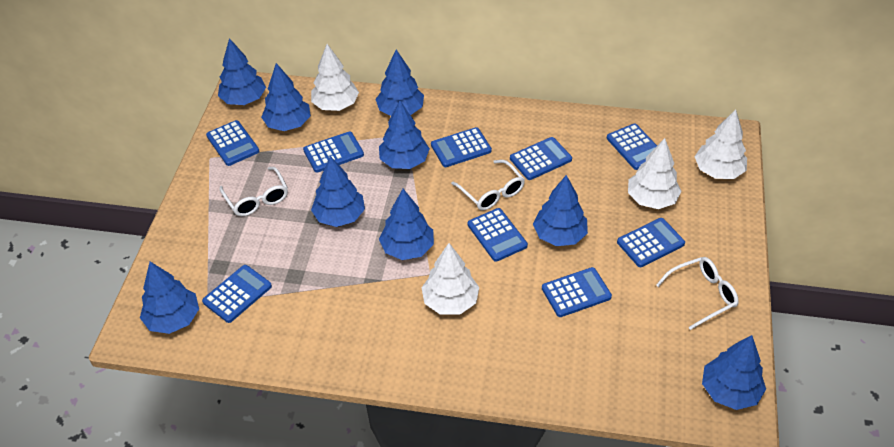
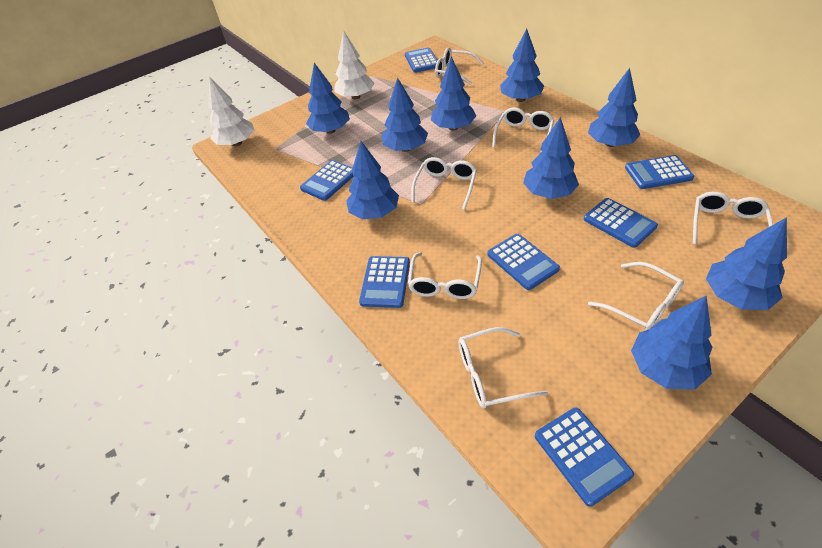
blue calculator: 9 -> 7
white glasses: 3 -> 7
white tree: 4 -> 2

